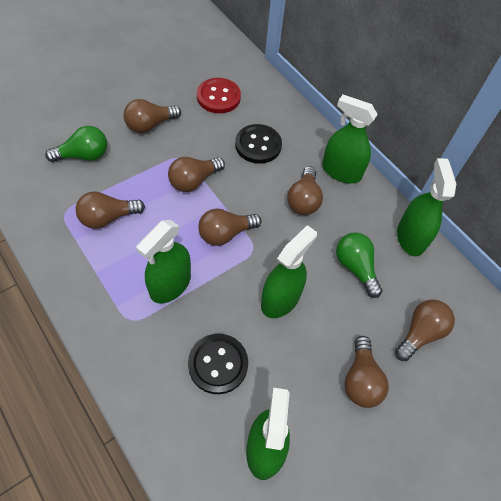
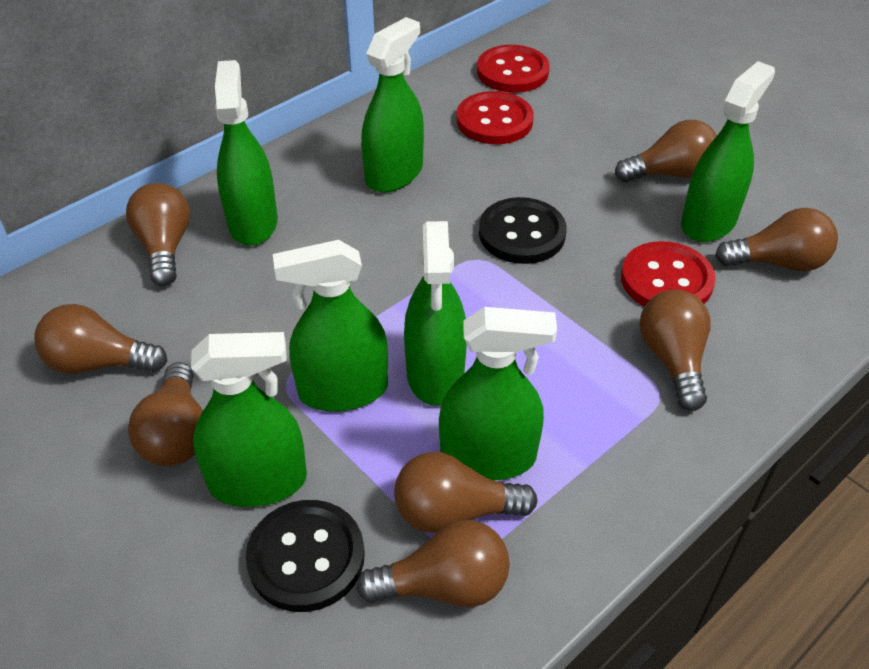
brown light bulb: 7 -> 8
green light bulb: 2 -> 0
green spray bottle: 5 -> 7
red button: 1 -> 3

